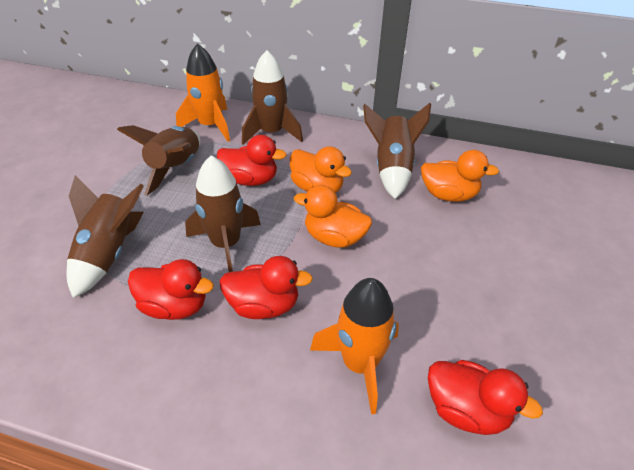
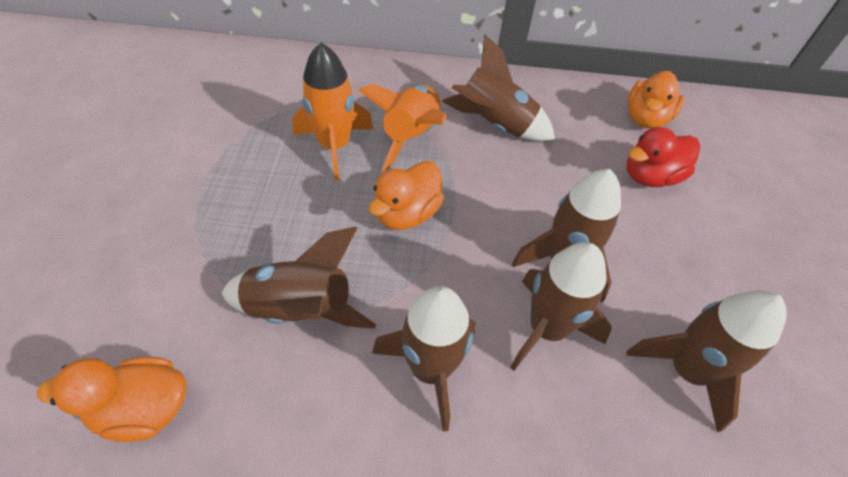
brown rocket: 5 -> 6
red duck: 4 -> 1

